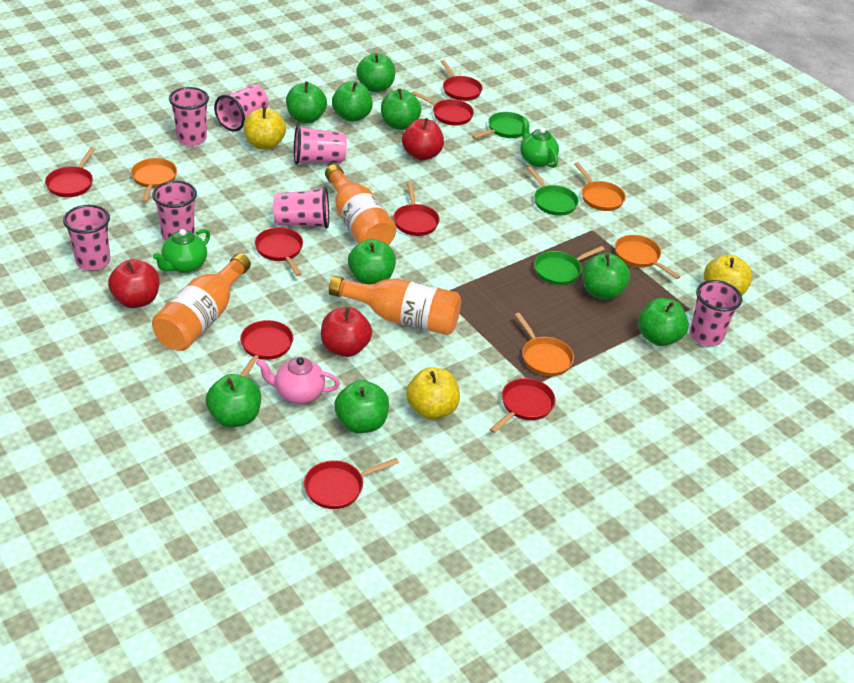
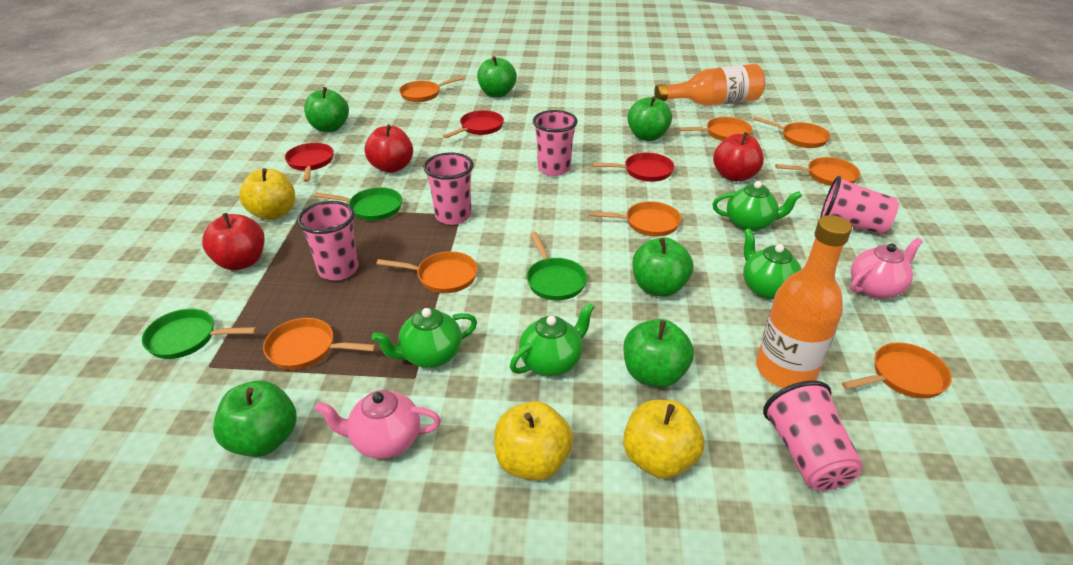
green apple: 9 -> 6
green teapot: 2 -> 4
orange bottle: 3 -> 2
orange pan: 4 -> 8
pink cup: 7 -> 5
pink teapot: 1 -> 2
red pan: 8 -> 3

